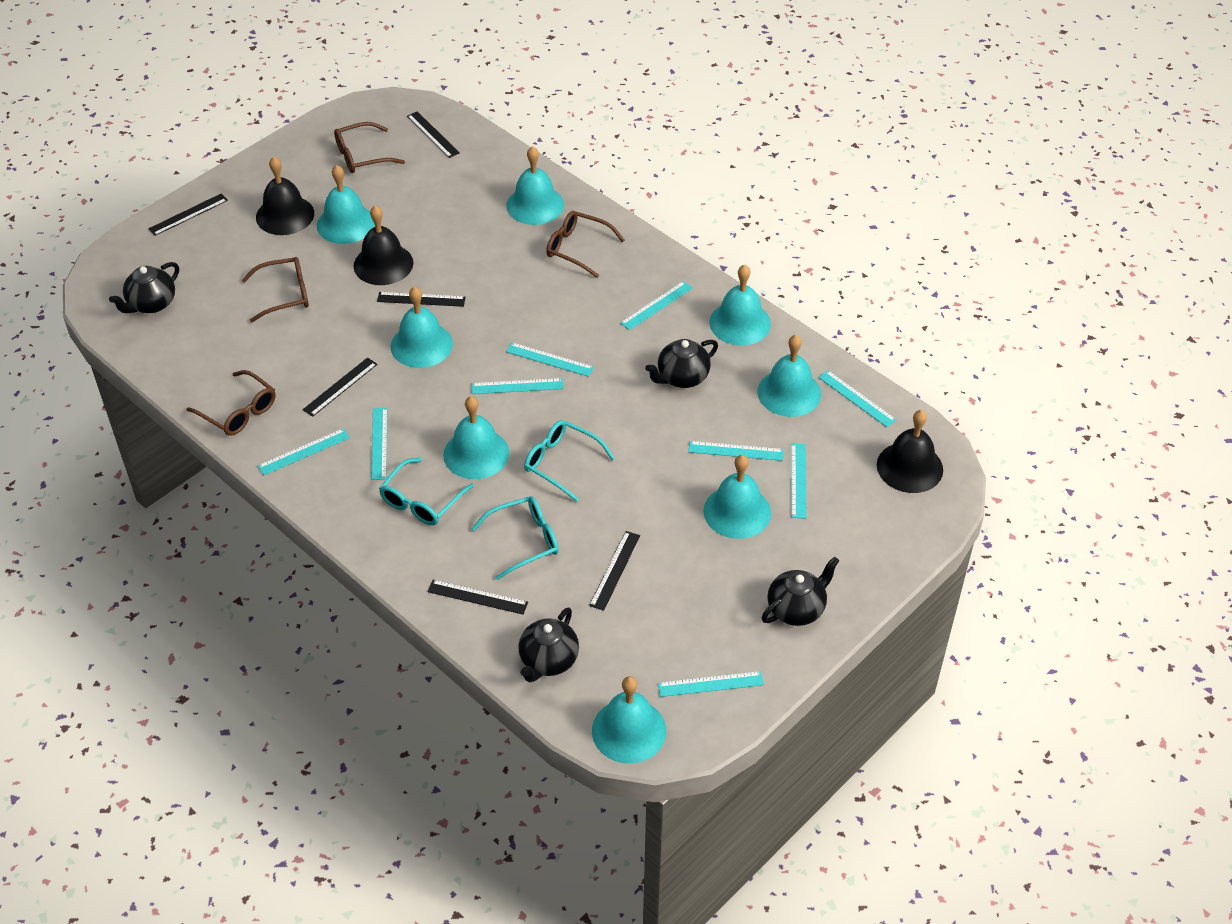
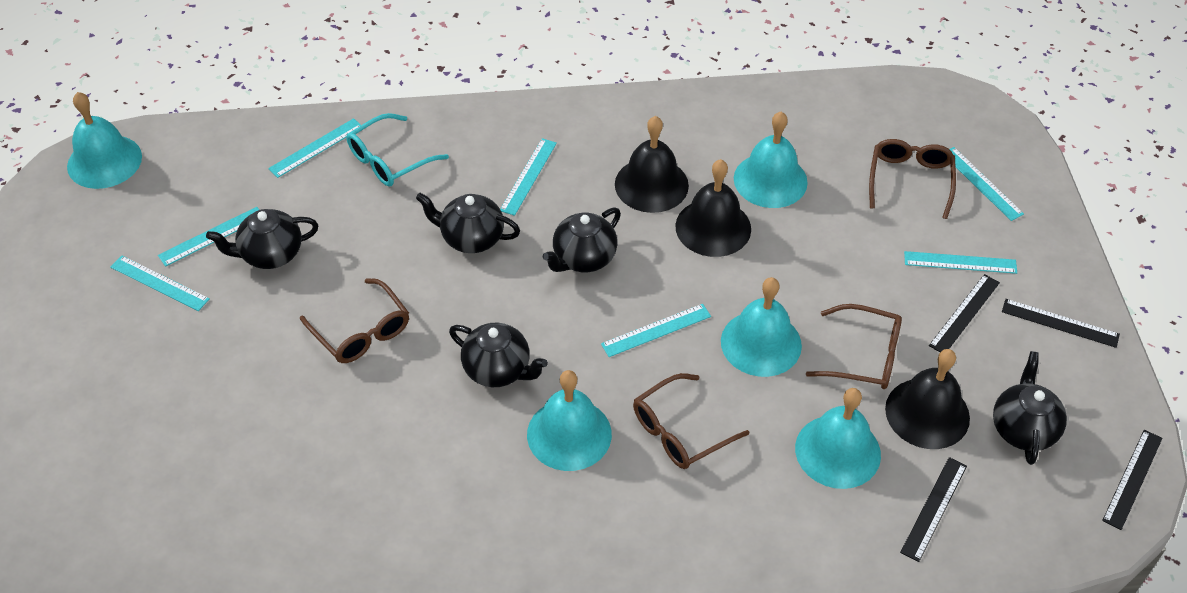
black ruler: 6 -> 4
black teapot: 4 -> 5
turquoise bell: 8 -> 5
turquoise glasses: 3 -> 1
turquoise ruler: 9 -> 7

